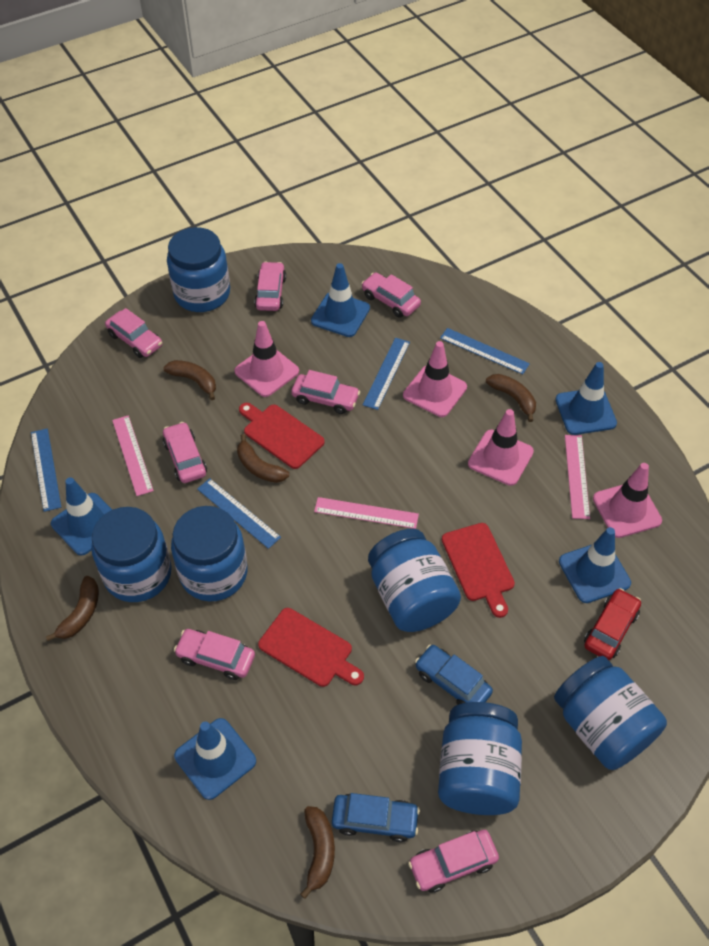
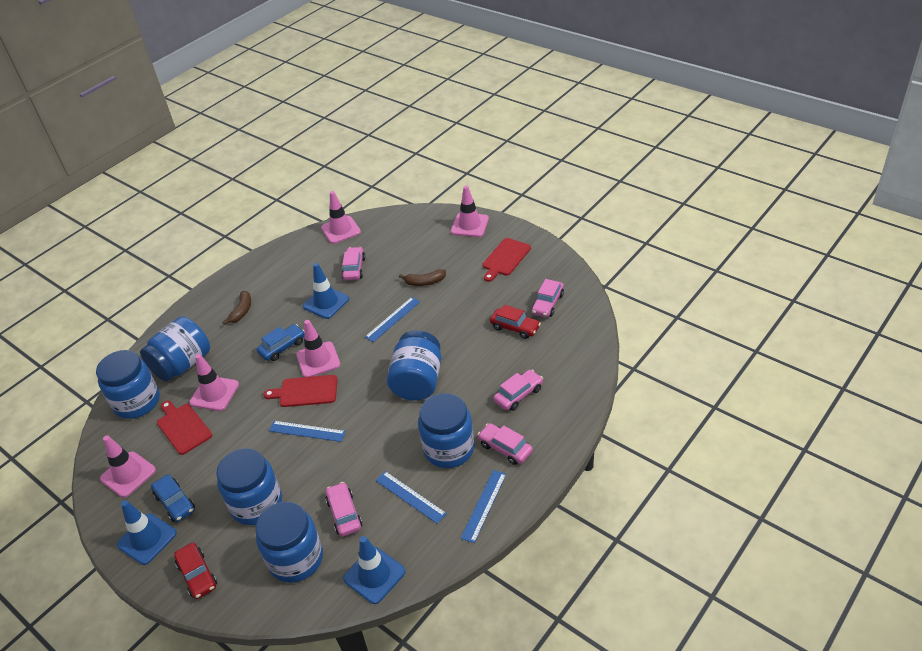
blue traffic cone: 5 -> 3
brown banana: 5 -> 2
pink car: 7 -> 5
pink ruler: 3 -> 0
pink traffic cone: 4 -> 5
red car: 1 -> 2

